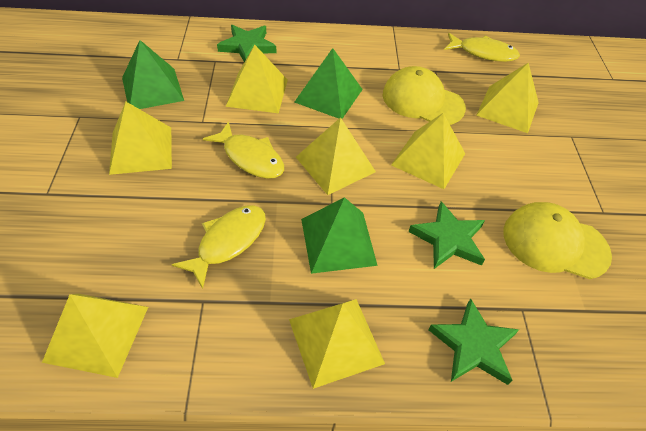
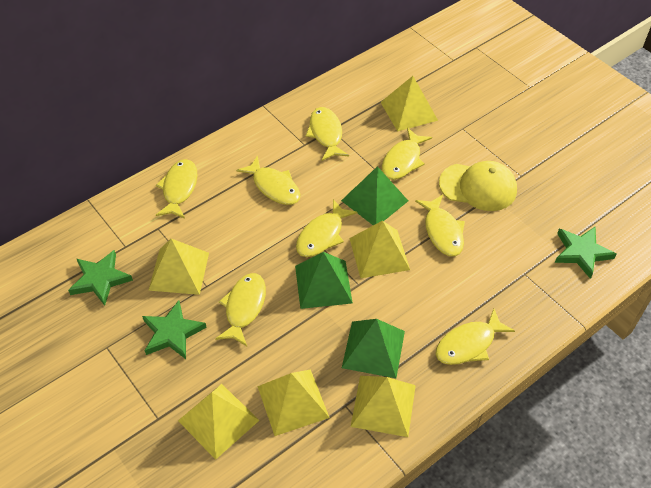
yellow cap: 2 -> 1
yellow fish: 3 -> 8
yellow pyramid: 7 -> 6

